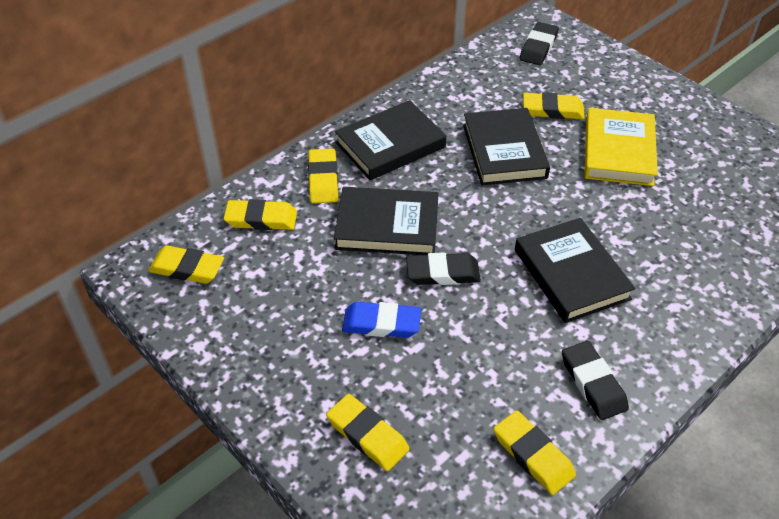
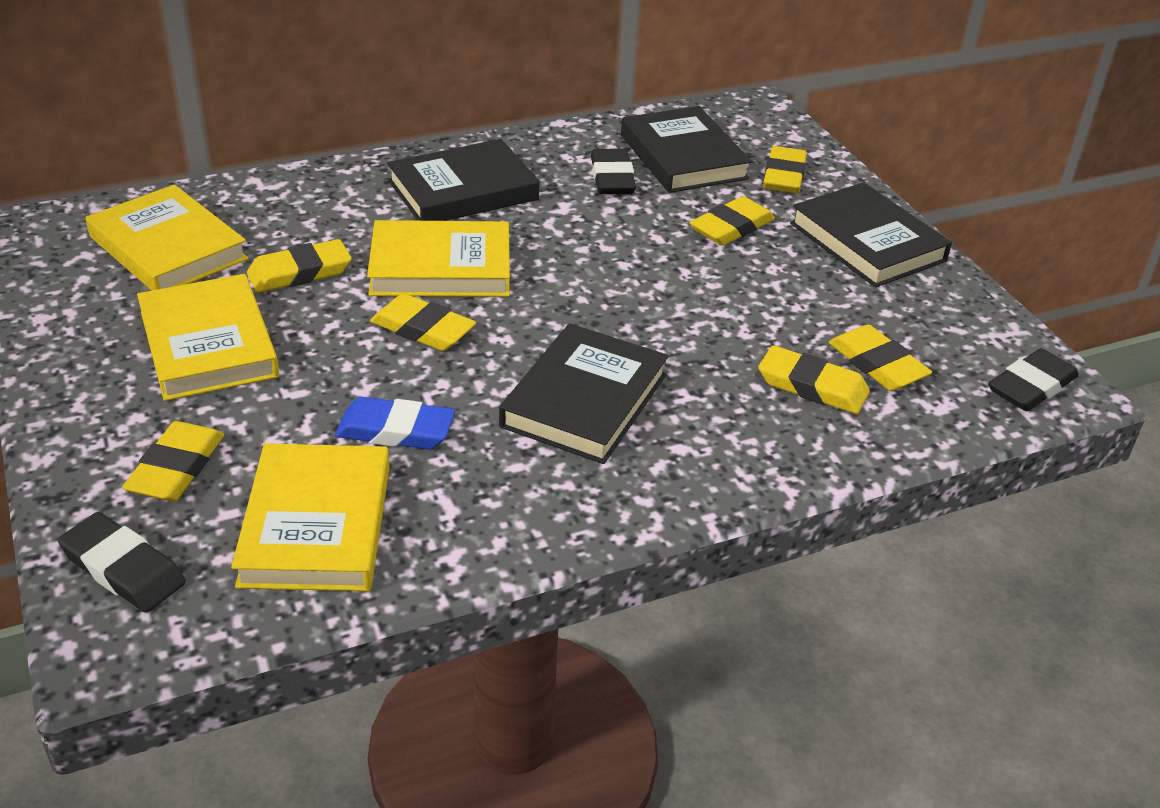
yellow book: 1 -> 4
yellow eraser: 6 -> 7

